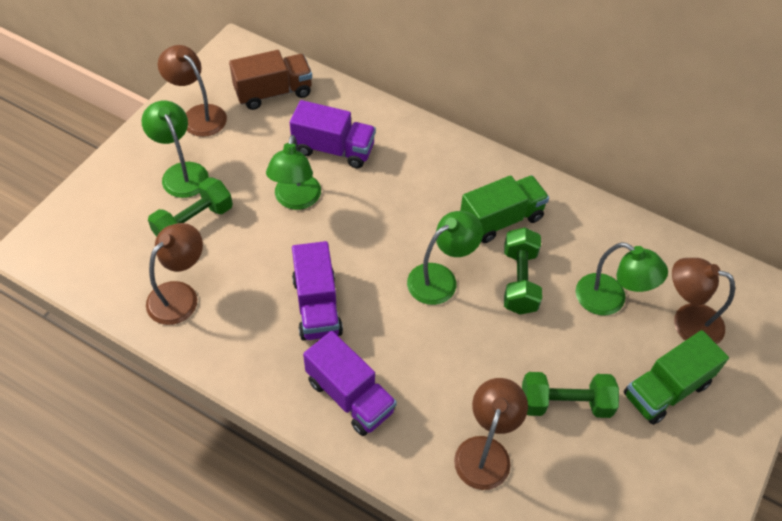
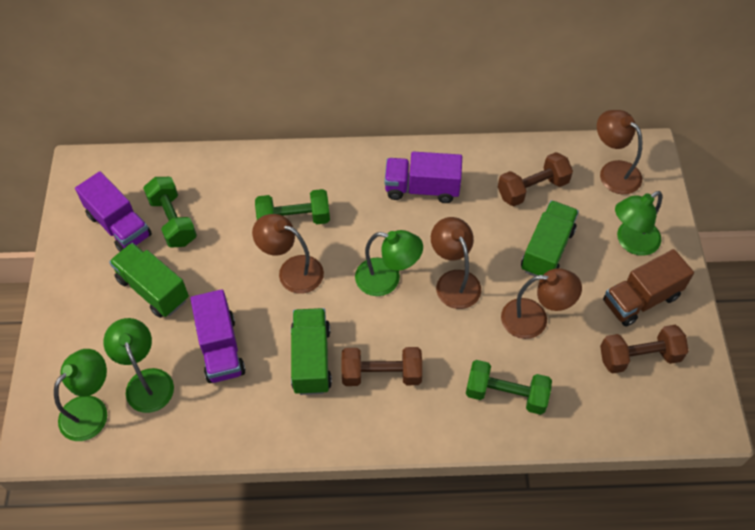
brown dumbbell: 0 -> 3
green truck: 2 -> 3

